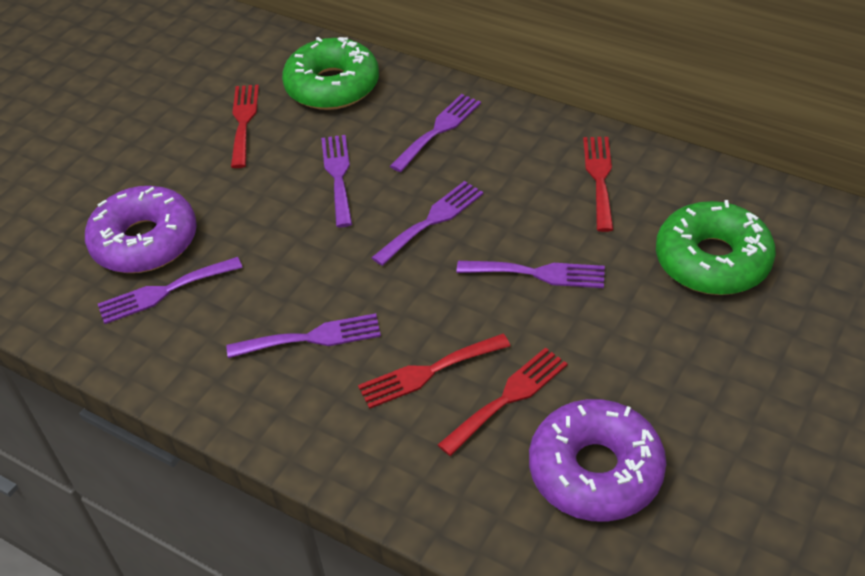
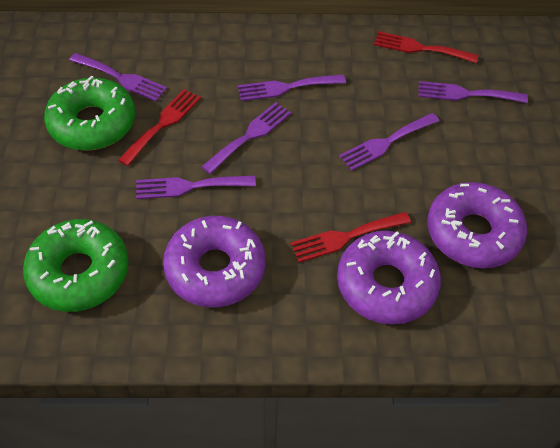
purple donut: 2 -> 3
red fork: 4 -> 3

